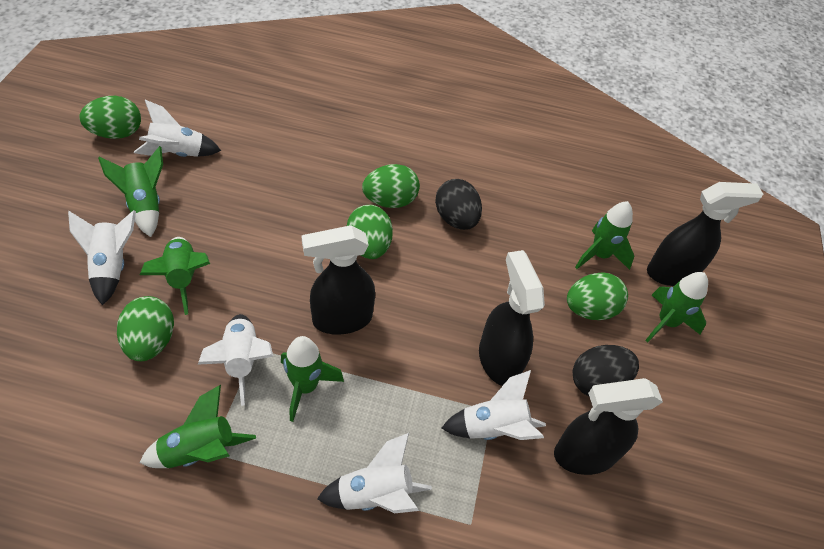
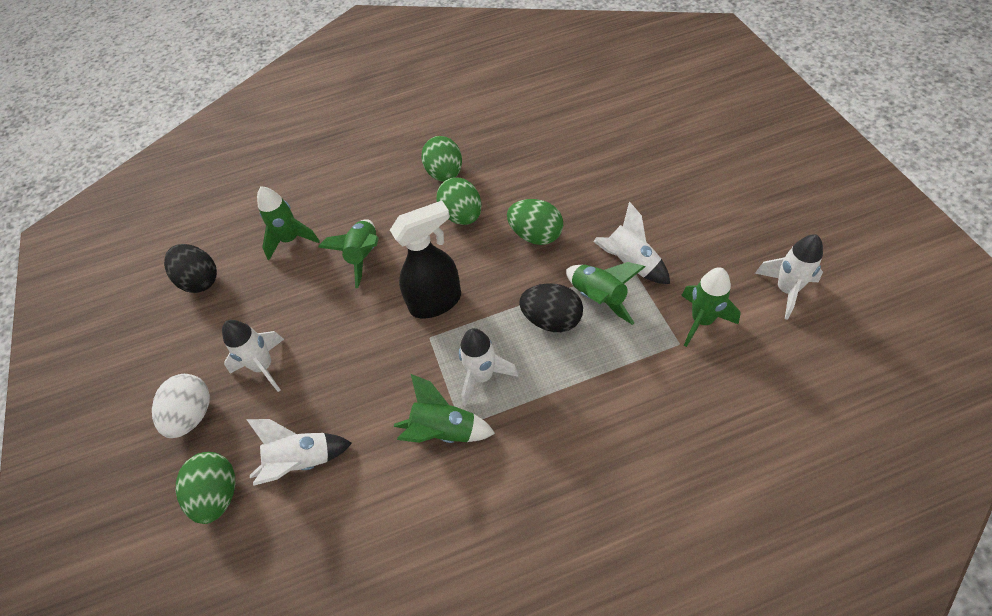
black spray bottle: 4 -> 1
green egg: 5 -> 4
green rocket: 6 -> 5
white egg: 0 -> 1

